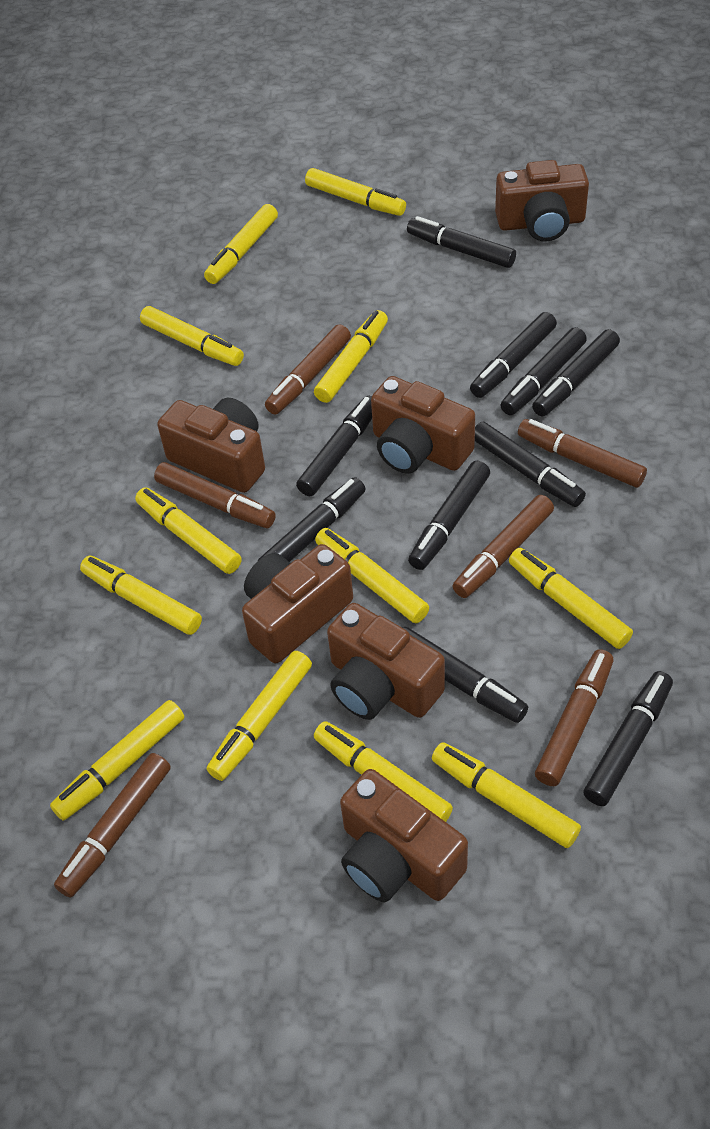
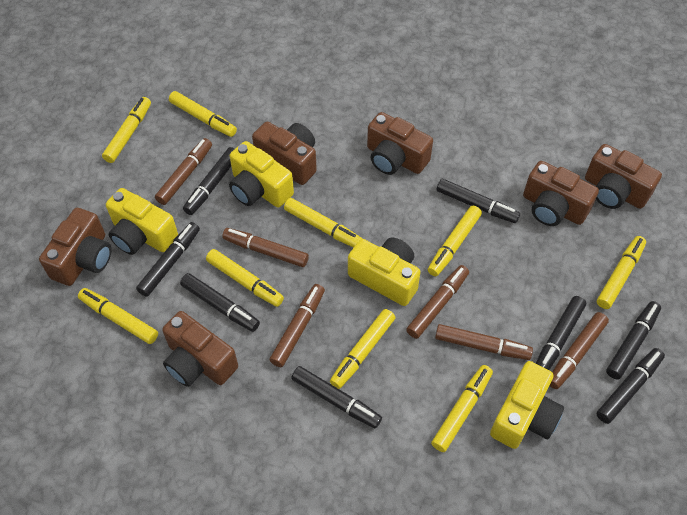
black marker: 10 -> 8
yellow camera: 0 -> 4
yellow marker: 12 -> 9

